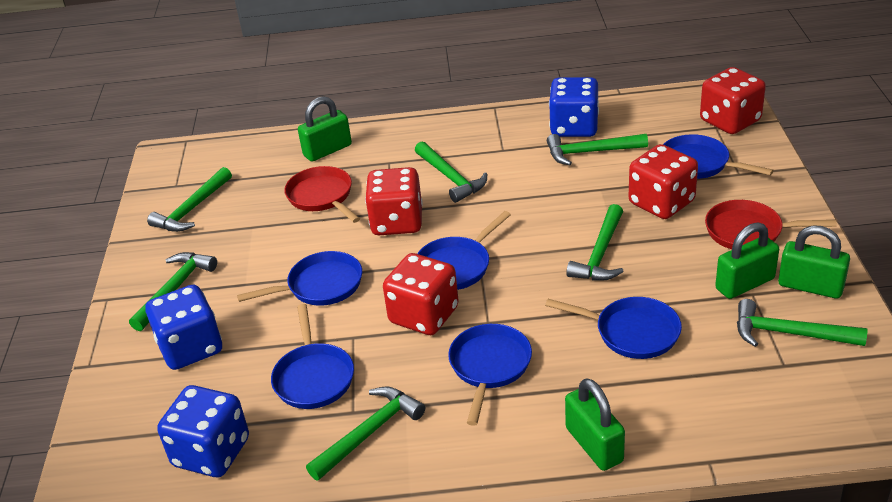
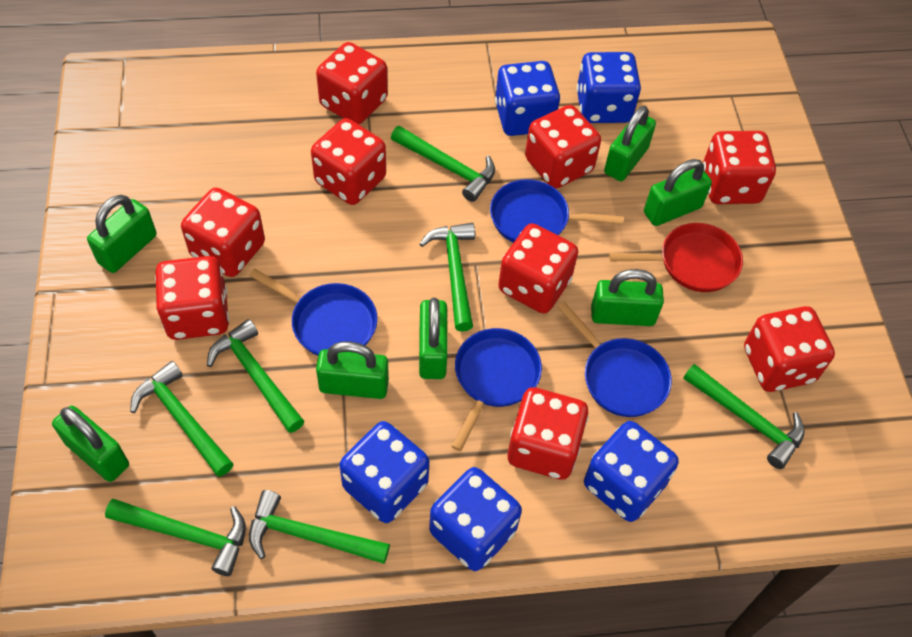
blue dice: 3 -> 5
blue pan: 6 -> 4
green padlock: 4 -> 7
red dice: 4 -> 9
red pan: 2 -> 1

